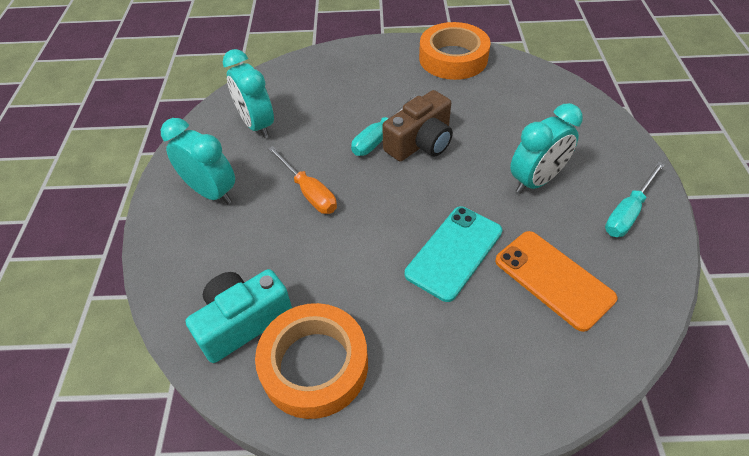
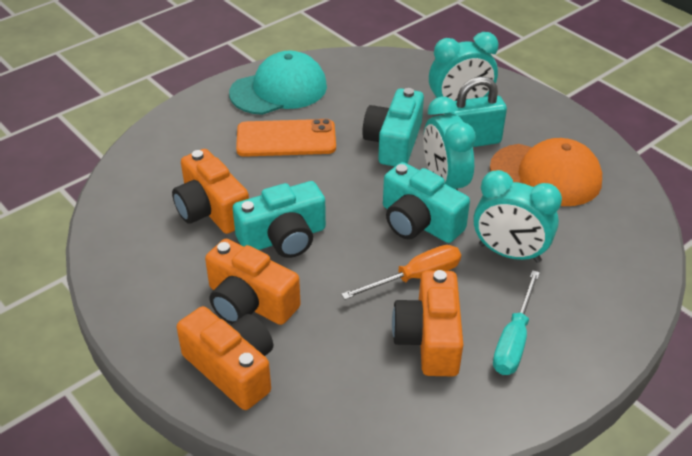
brown camera: 1 -> 0
orange camera: 0 -> 4
orange cap: 0 -> 1
orange tape: 2 -> 0
turquoise camera: 1 -> 3
turquoise cap: 0 -> 1
turquoise padlock: 0 -> 1
turquoise phone: 1 -> 0
turquoise screwdriver: 2 -> 1

